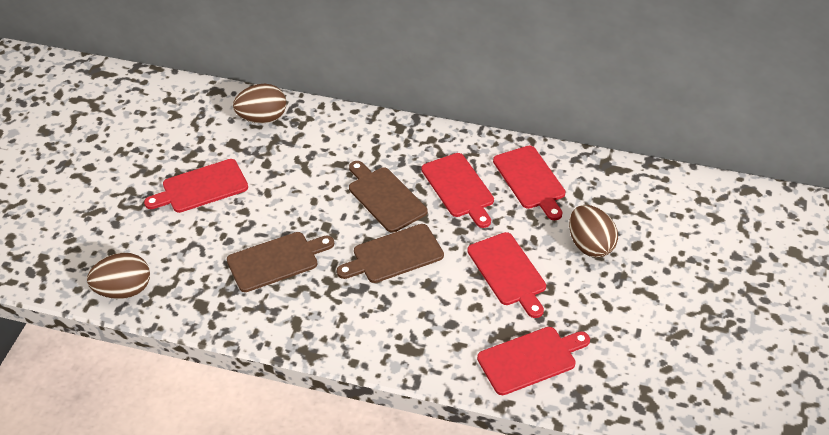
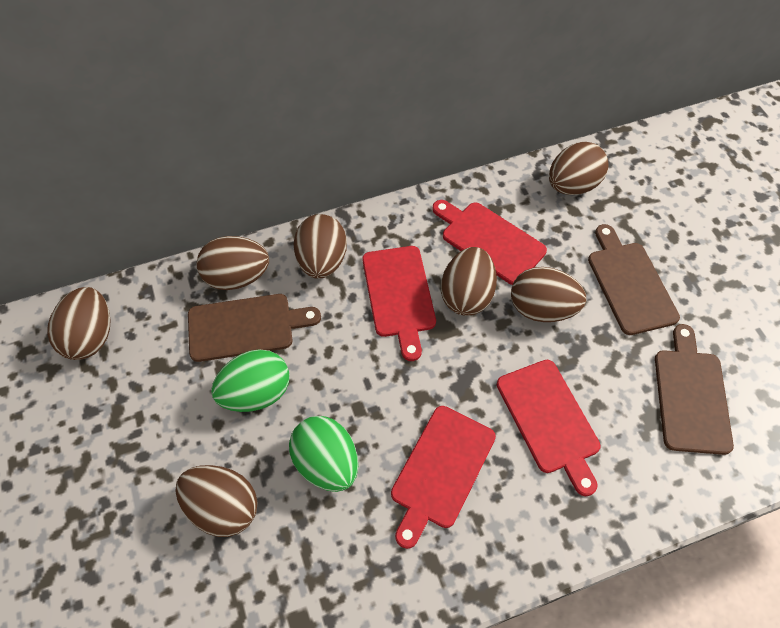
brown egg: 3 -> 7
green egg: 0 -> 2
red cutting board: 5 -> 4

